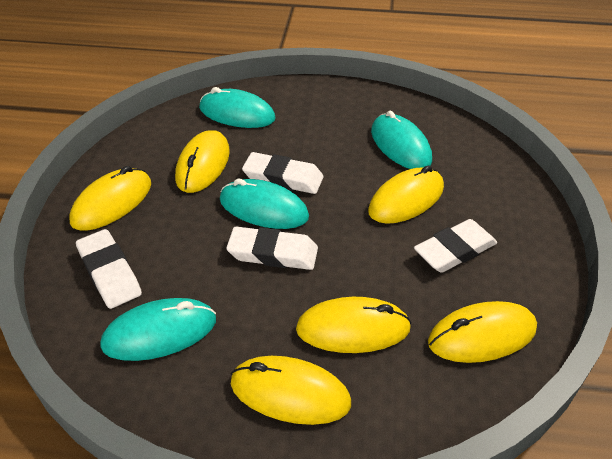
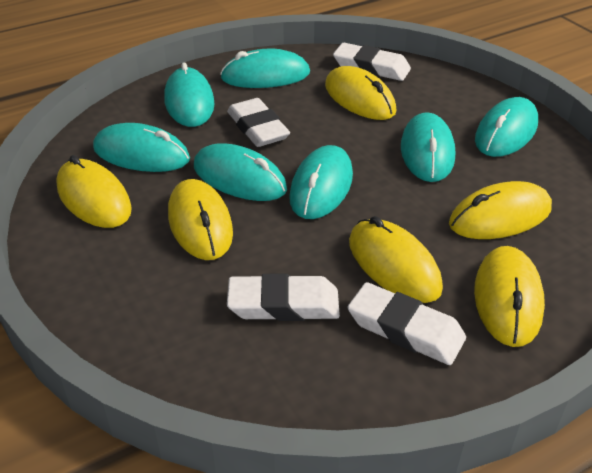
turquoise mouse: 4 -> 7

